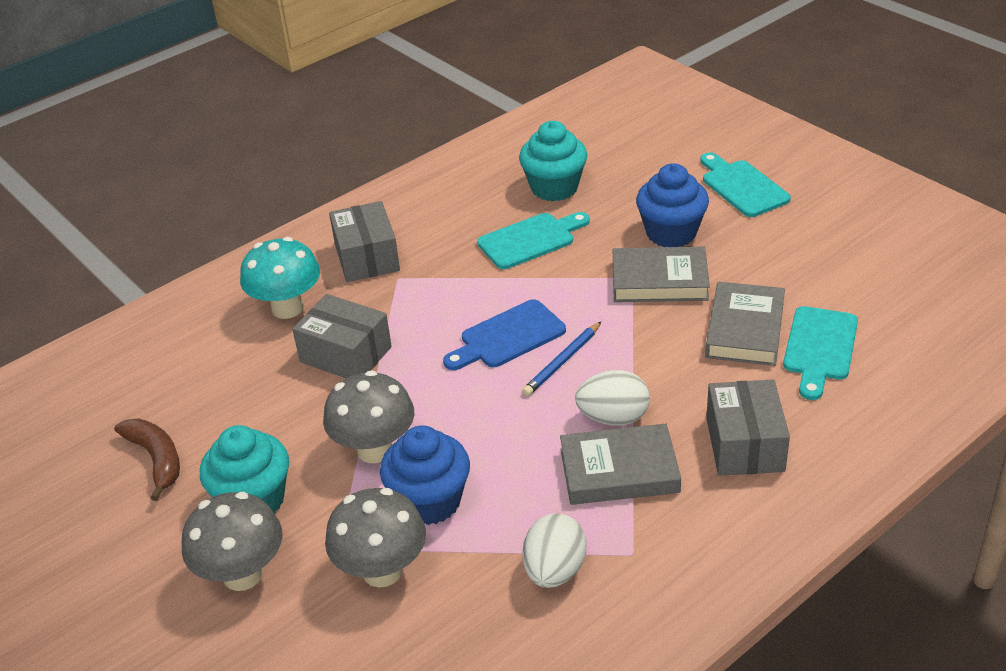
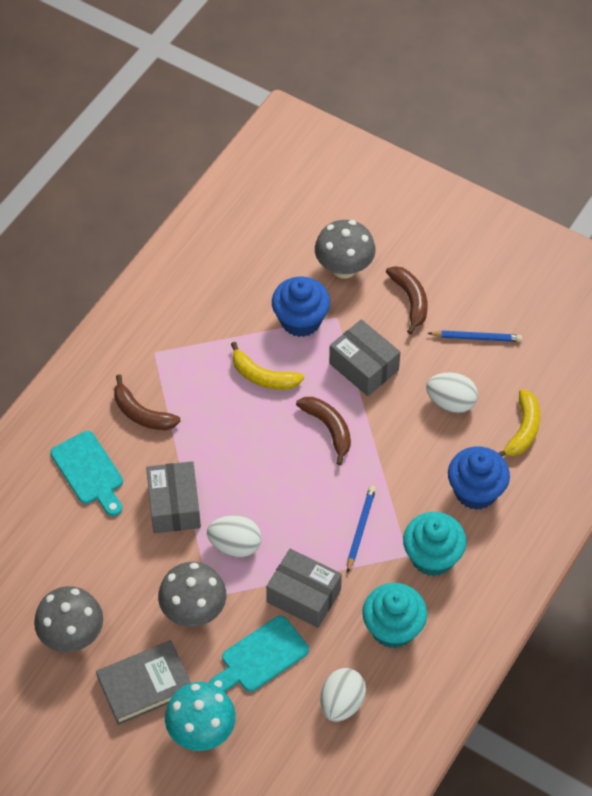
blue cutting board: 1 -> 0
blue pencil: 1 -> 2
brown banana: 1 -> 3
grey book: 3 -> 1
turquoise cutting board: 3 -> 2
white egg: 2 -> 3
yellow banana: 0 -> 2

